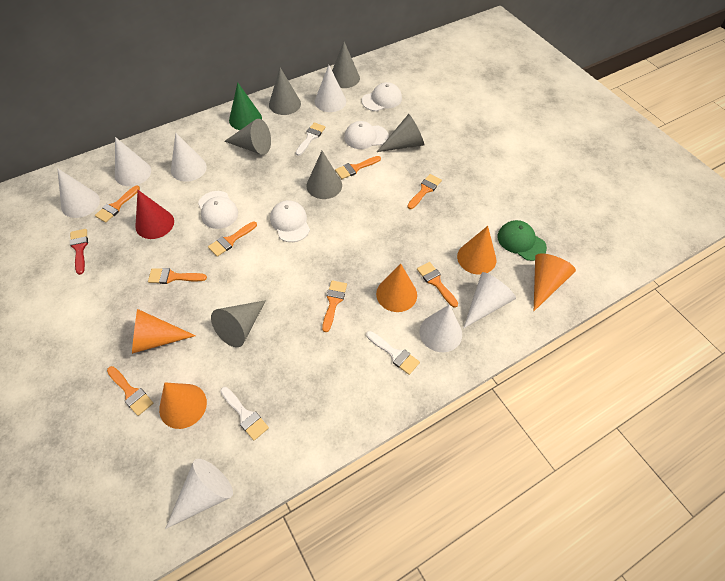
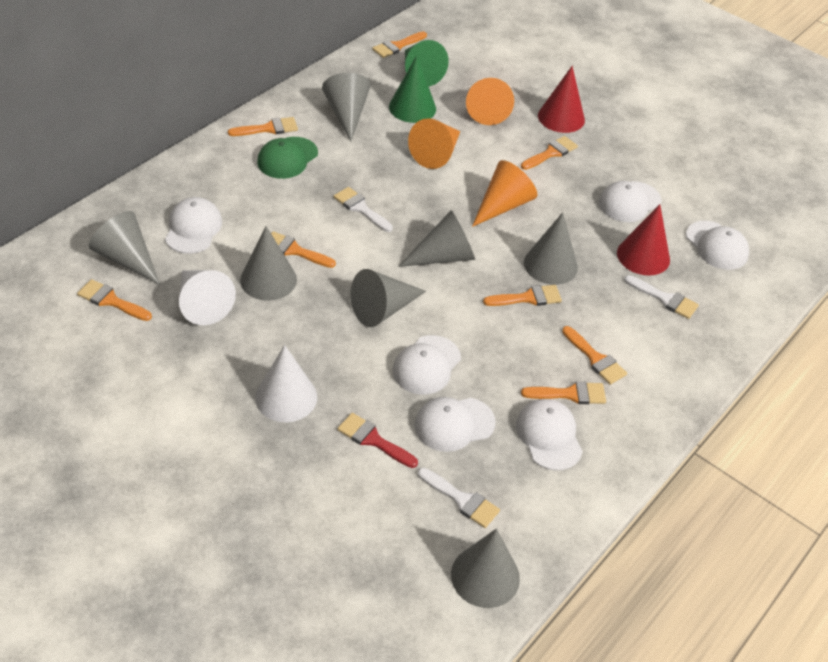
green cone: 1 -> 2
grey cone: 6 -> 7
orange cone: 5 -> 3
red cone: 1 -> 2
white cap: 4 -> 6
white cone: 7 -> 2

